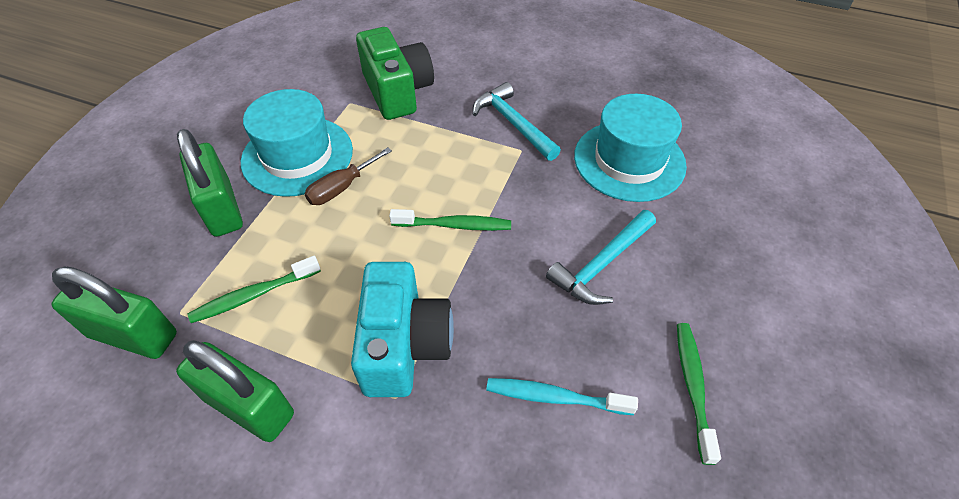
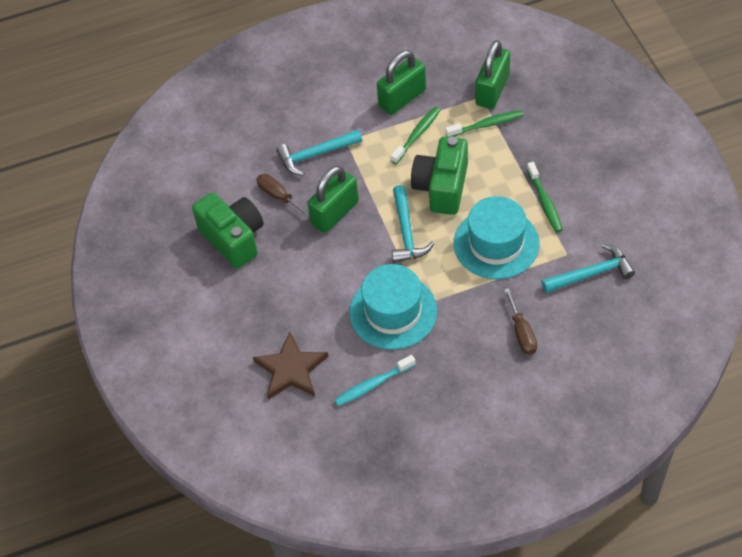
brown screwdriver: 1 -> 2
brown star: 0 -> 1
green camera: 1 -> 2
turquoise camera: 1 -> 0
turquoise hammer: 2 -> 3

